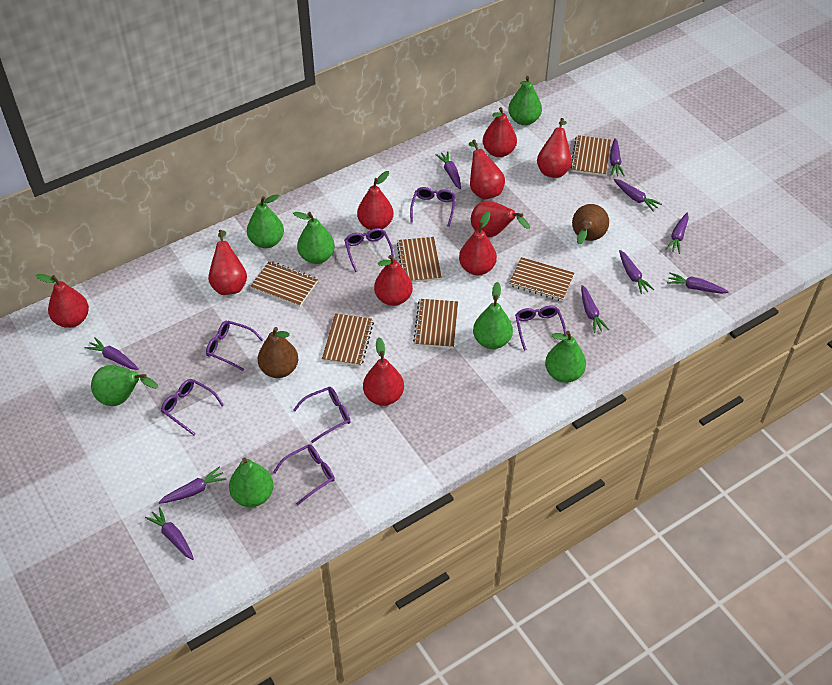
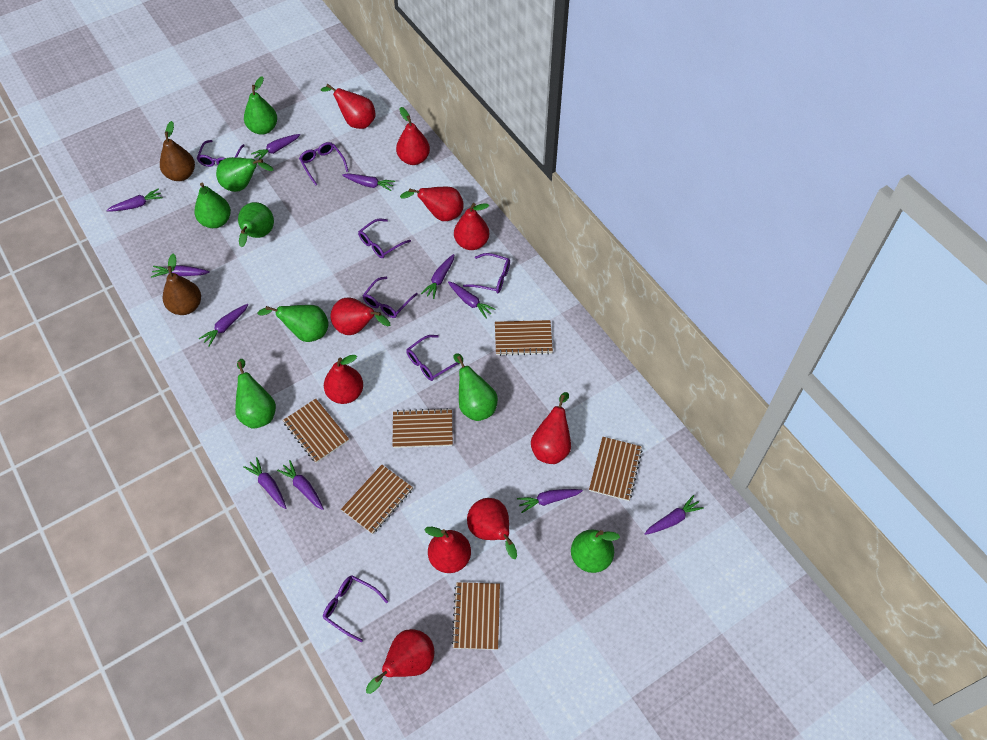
green pear: 7 -> 8
purple carrot: 10 -> 11

